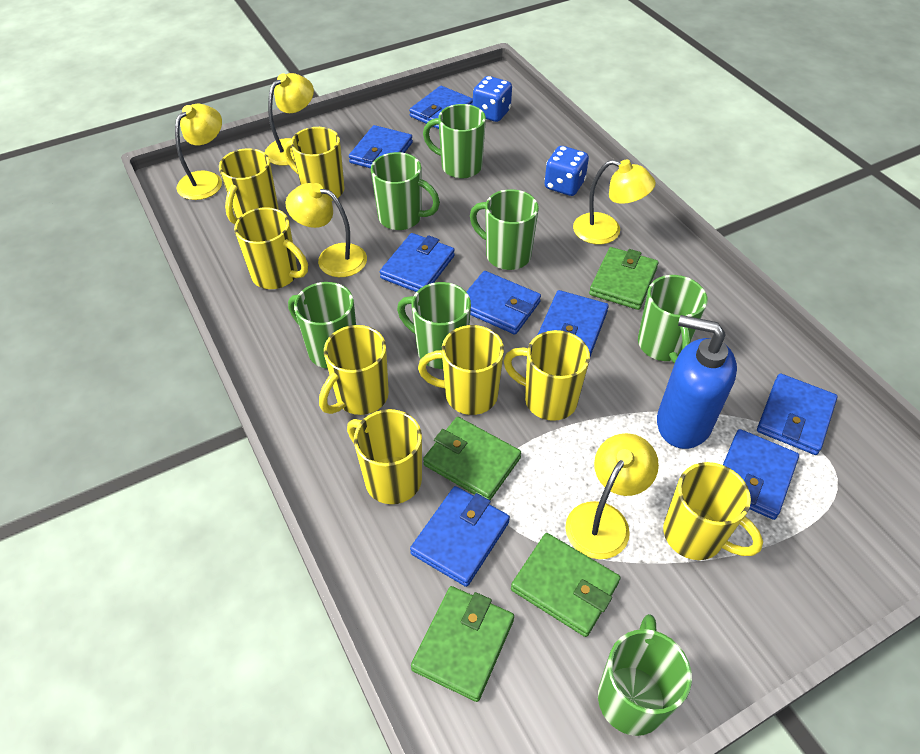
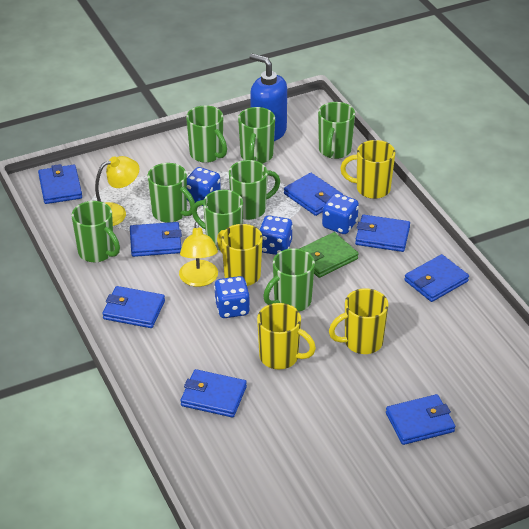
blue dice: 2 -> 4
green mug: 7 -> 8
green wallet: 4 -> 1
yellow lamp: 5 -> 2
yellow mug: 8 -> 4

